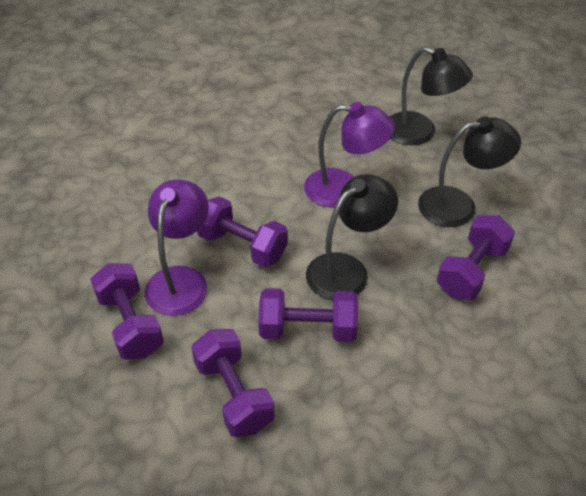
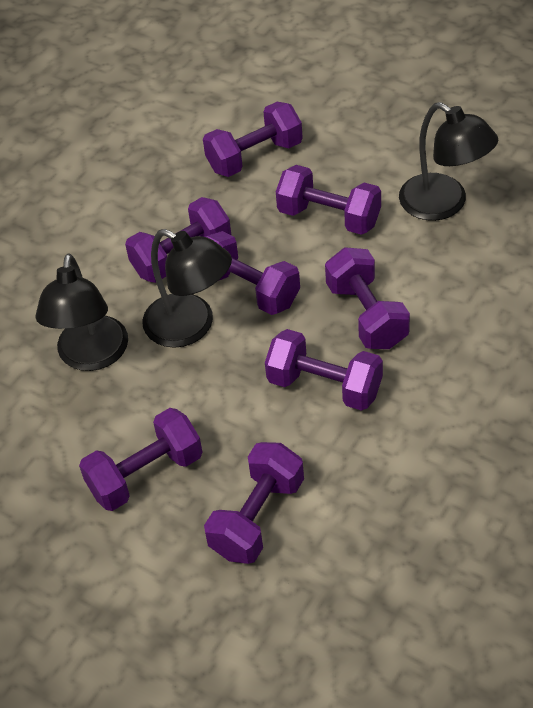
purple dumbbell: 5 -> 8
purple lamp: 2 -> 0

